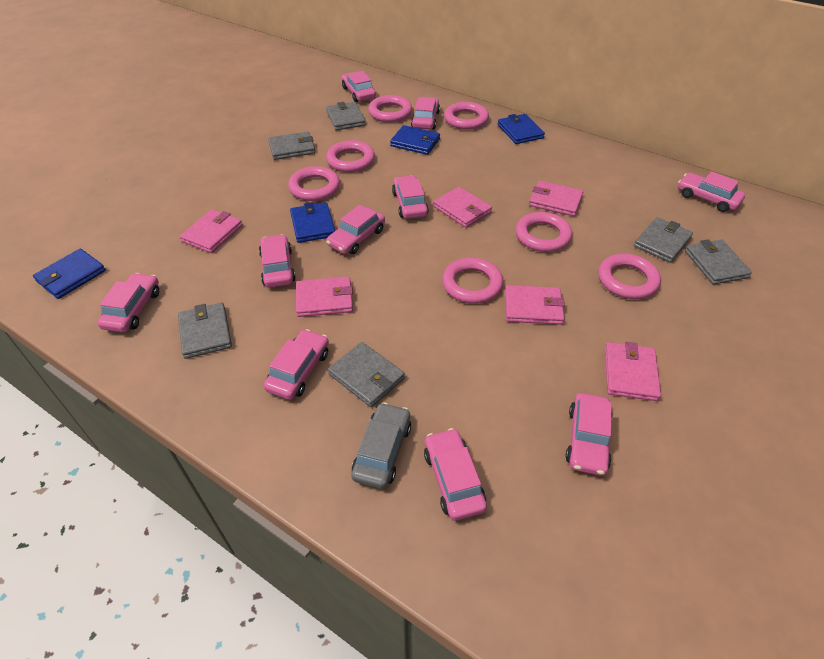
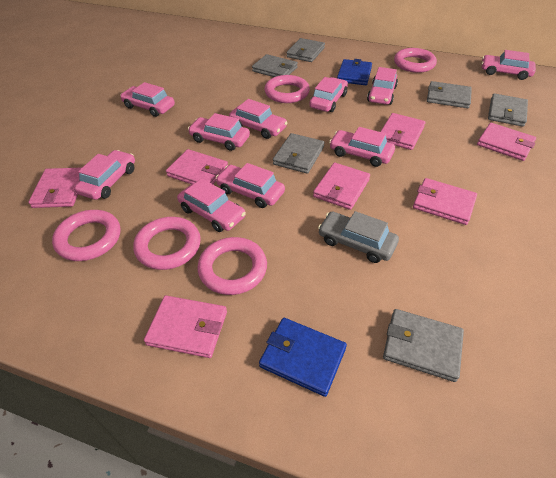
blue wallet: 4 -> 2
pink ring: 7 -> 5
pink wallet: 6 -> 7

